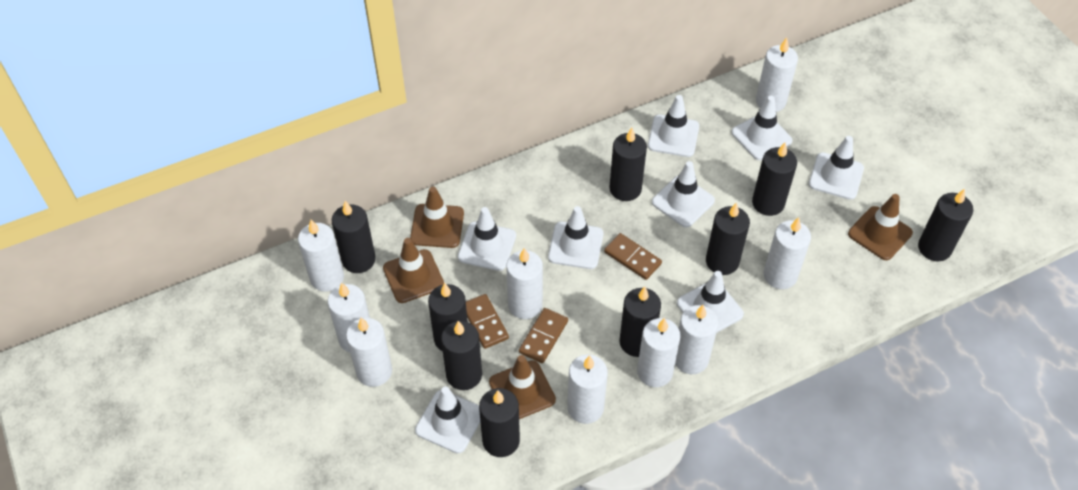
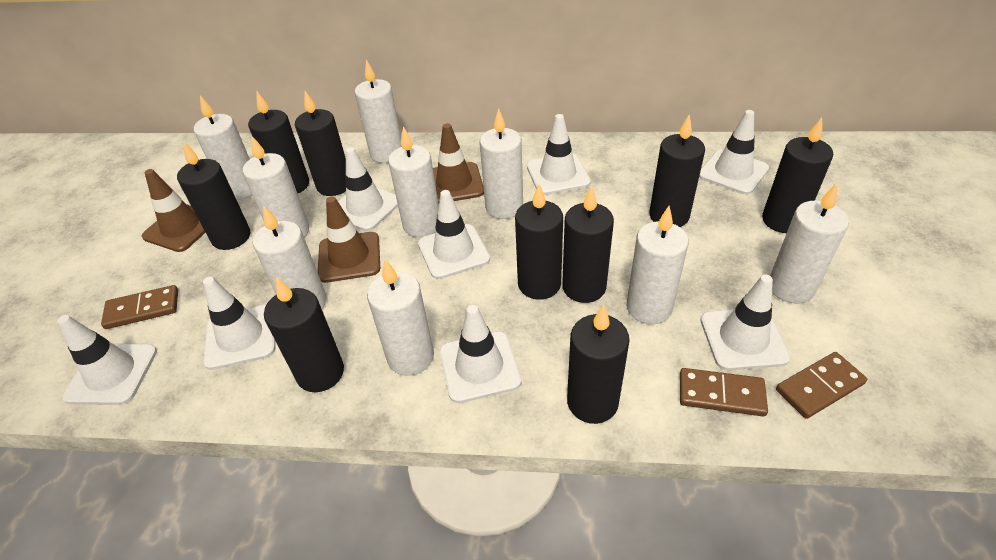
brown traffic cone: 4 -> 3

